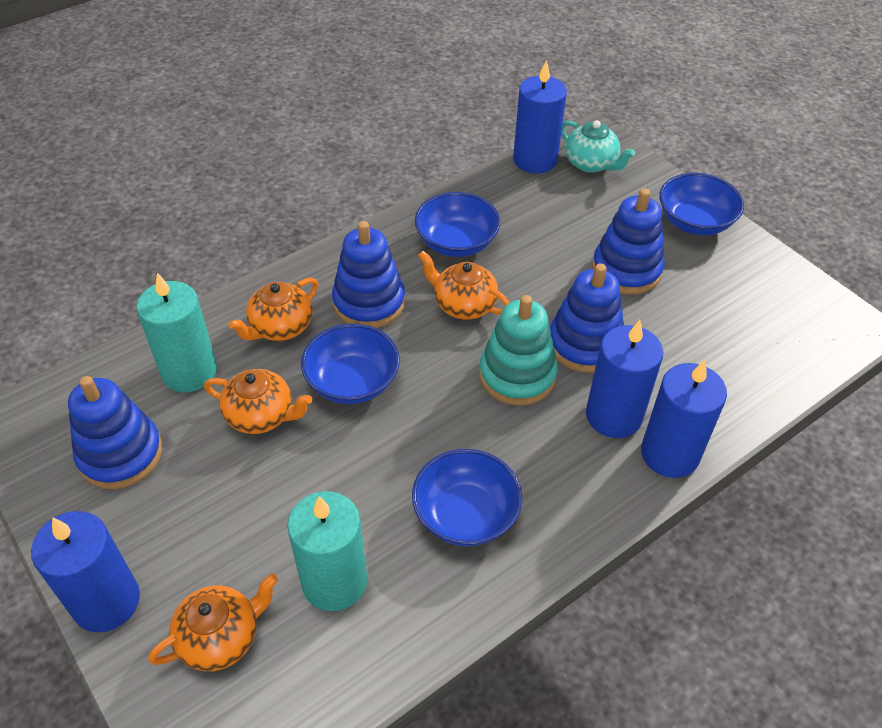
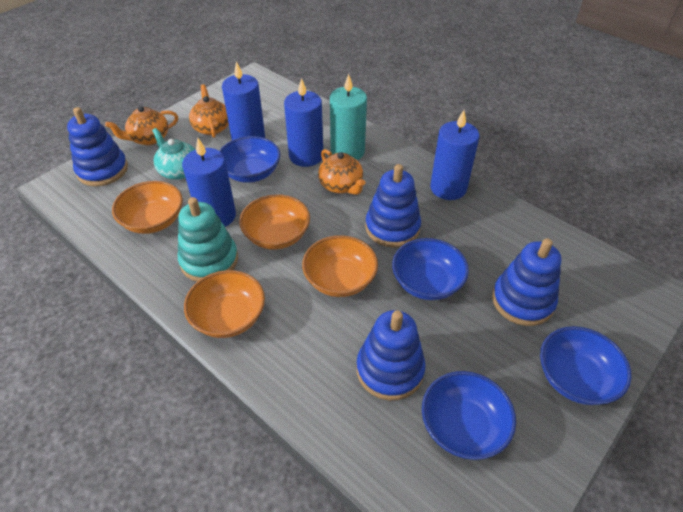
orange bowl: 0 -> 4
orange teapot: 4 -> 3
turquoise candle: 2 -> 1

